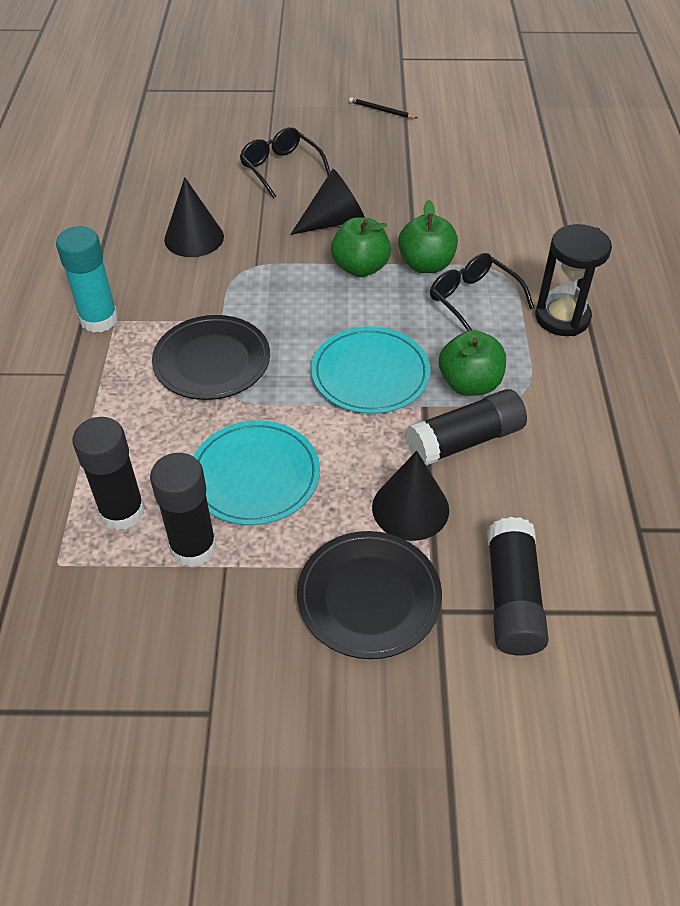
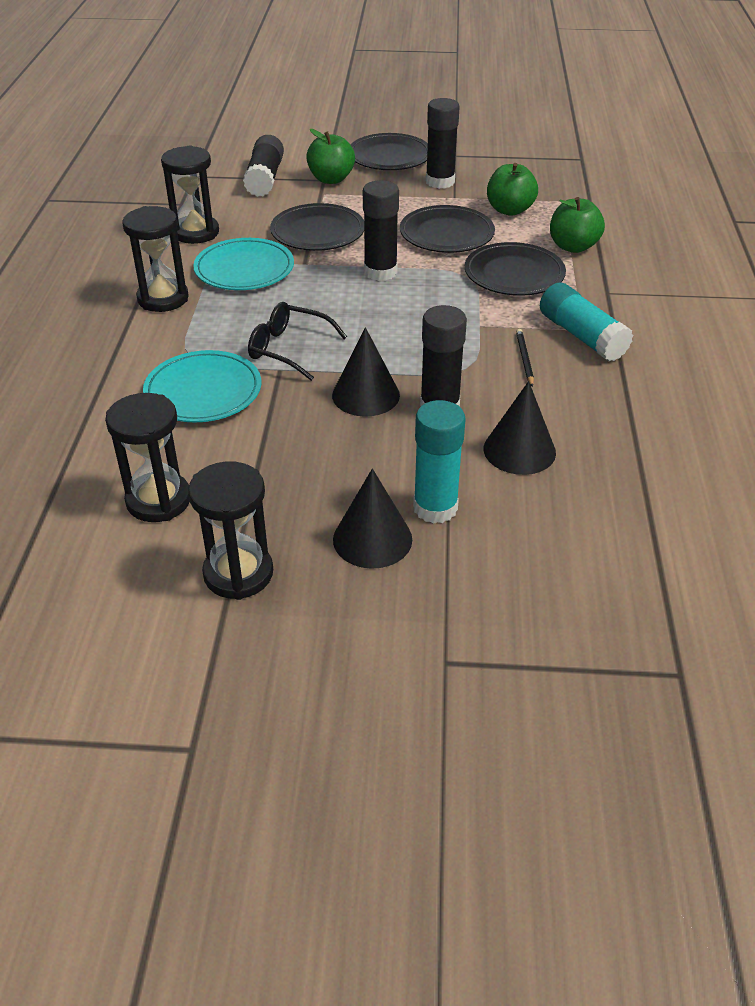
black glasses: 2 -> 1
black hourglass: 1 -> 4
black plate: 2 -> 4
turquoise glue stick: 1 -> 2

